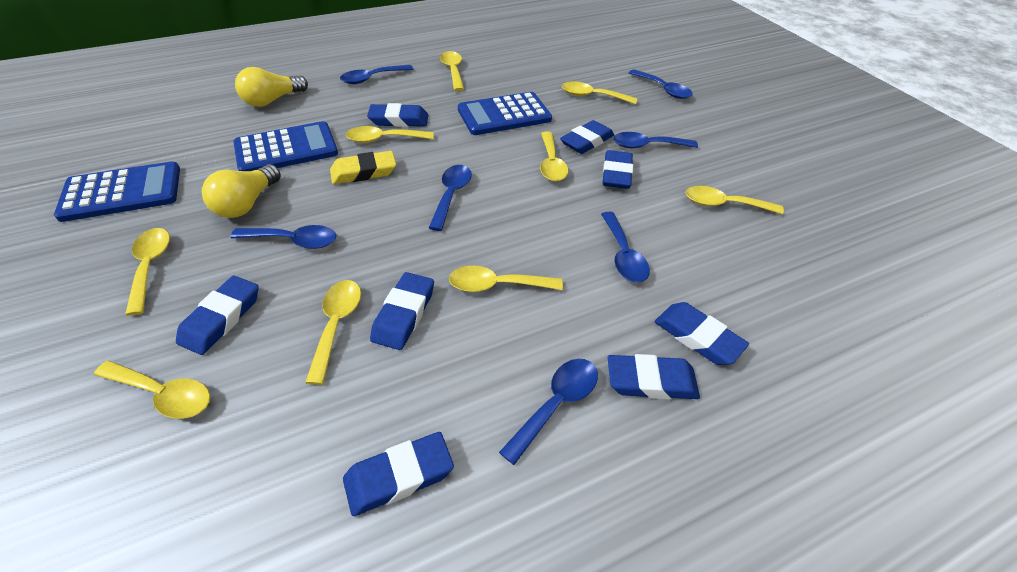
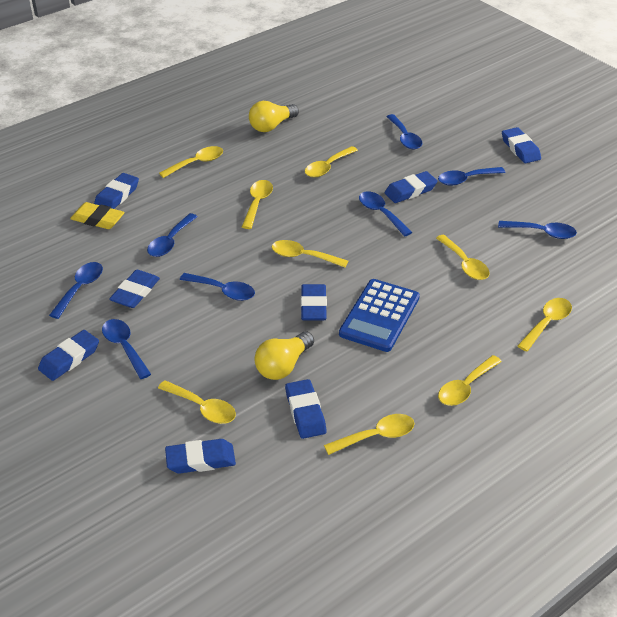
blue calculator: 3 -> 1
blue spoon: 7 -> 8

